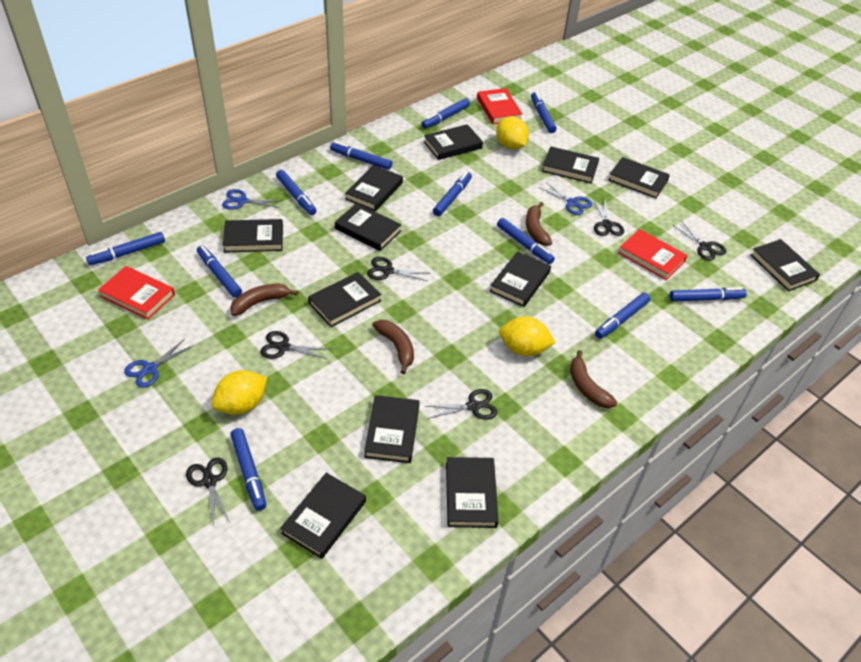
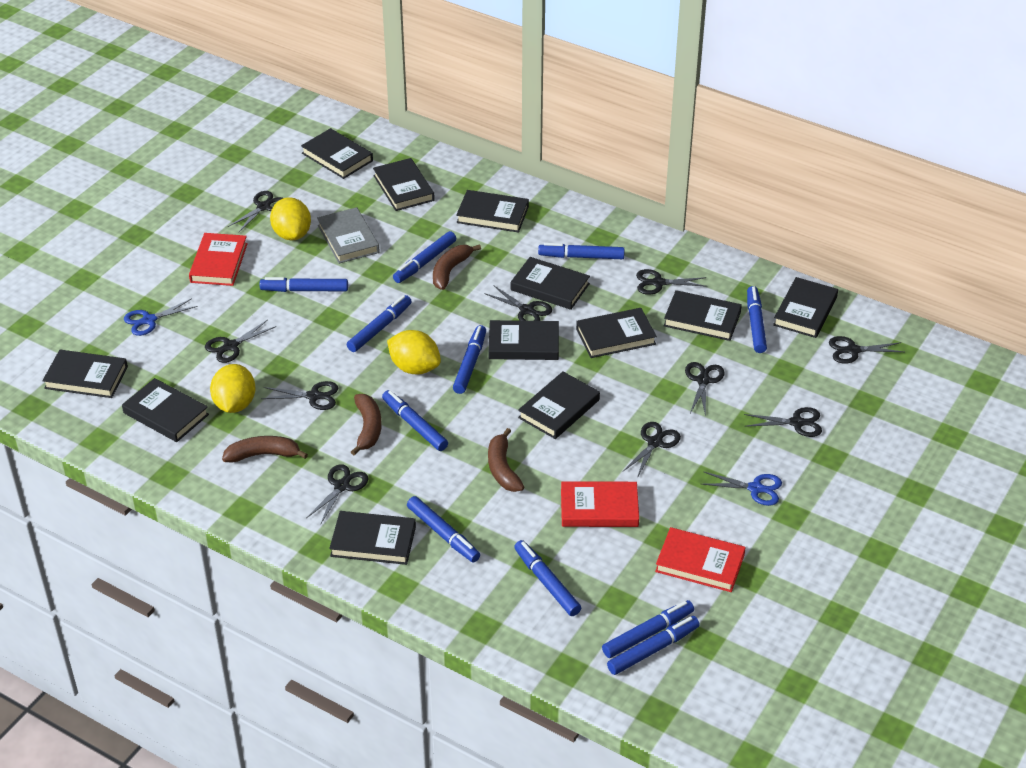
black scissors: 6 -> 10
blue scissors: 3 -> 2
grey book: 0 -> 1

